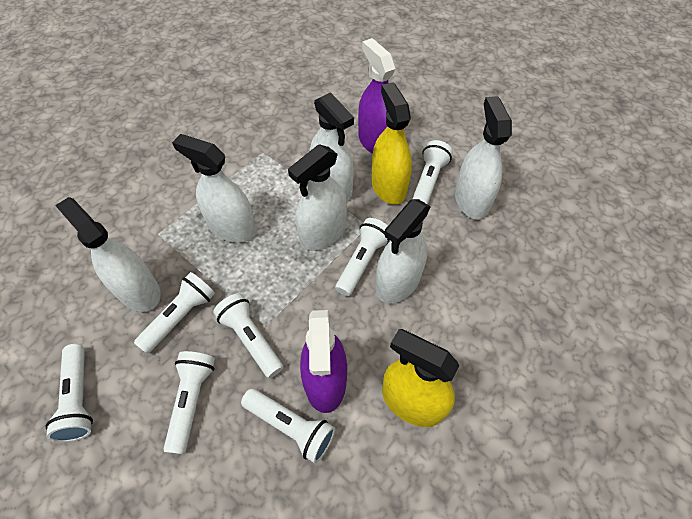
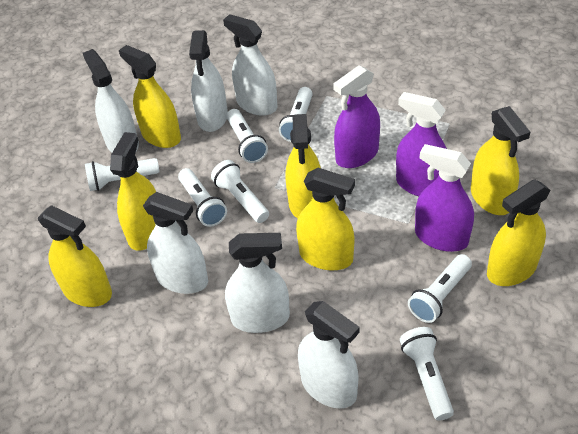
purple spray bottle: 2 -> 3
yellow spray bottle: 2 -> 7

